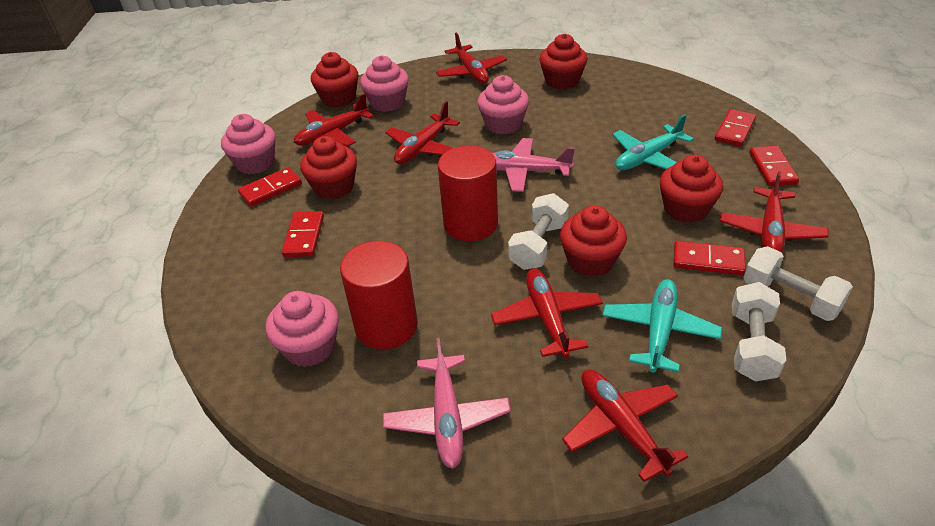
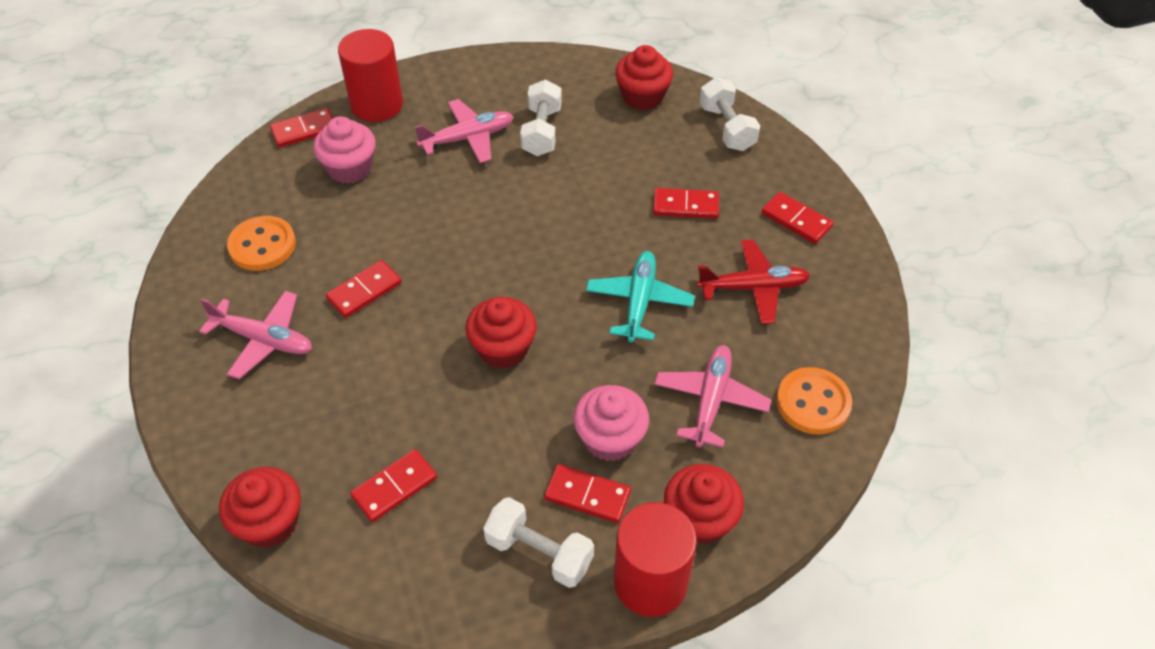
orange button: 0 -> 2
pink cupcake: 4 -> 2
pink plane: 2 -> 3
red cupcake: 5 -> 4
red domino: 5 -> 6
red plane: 6 -> 1
turquoise plane: 2 -> 1

